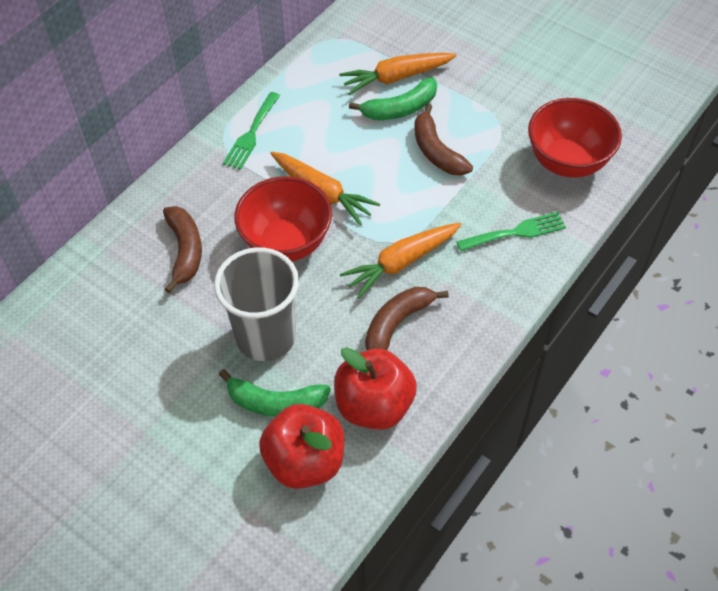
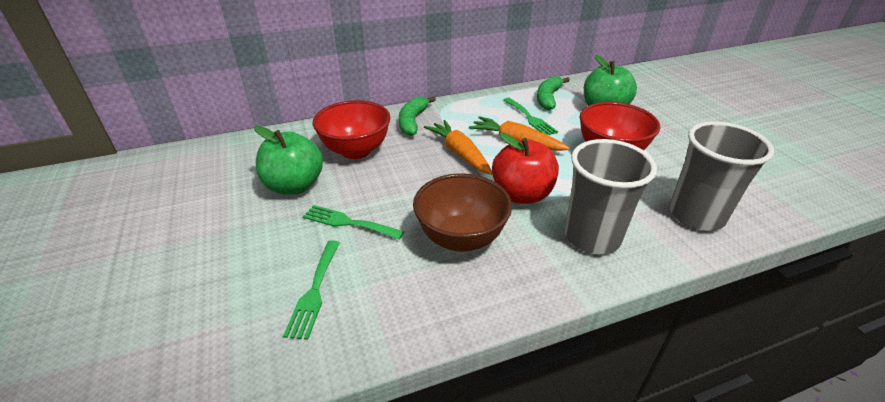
brown banana: 3 -> 0
brown bowl: 0 -> 1
green apple: 0 -> 2
green fork: 2 -> 3
grey cup: 1 -> 2
orange carrot: 3 -> 2
red apple: 2 -> 1

